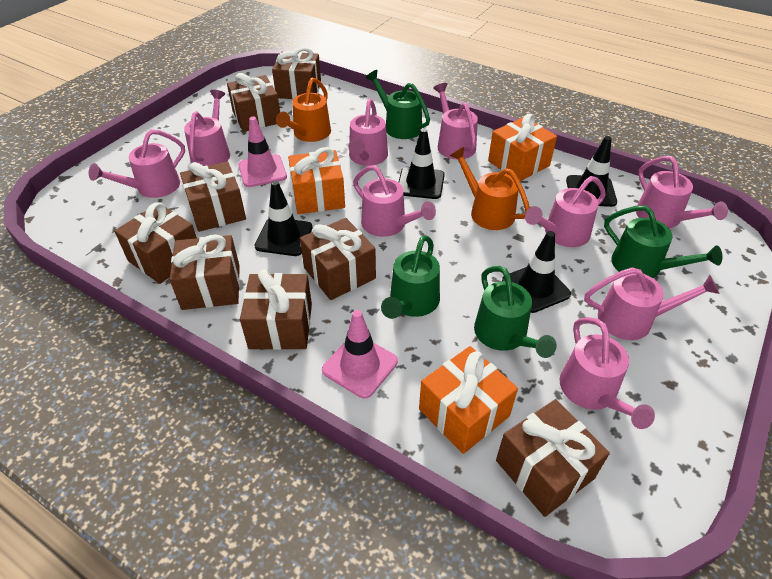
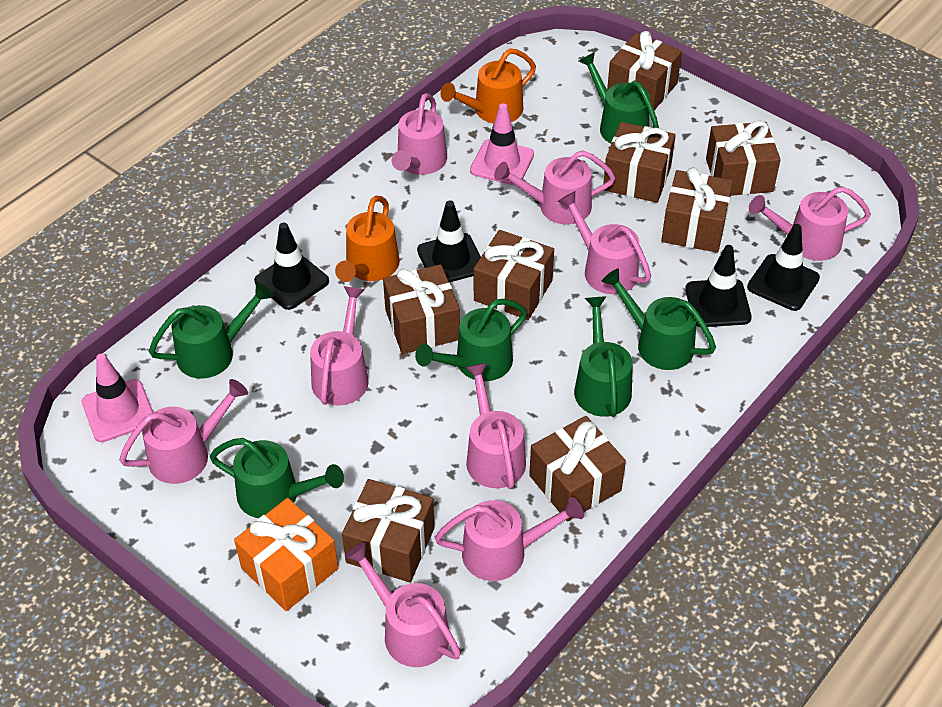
green watering can: 4 -> 6
orange gift: 3 -> 1

